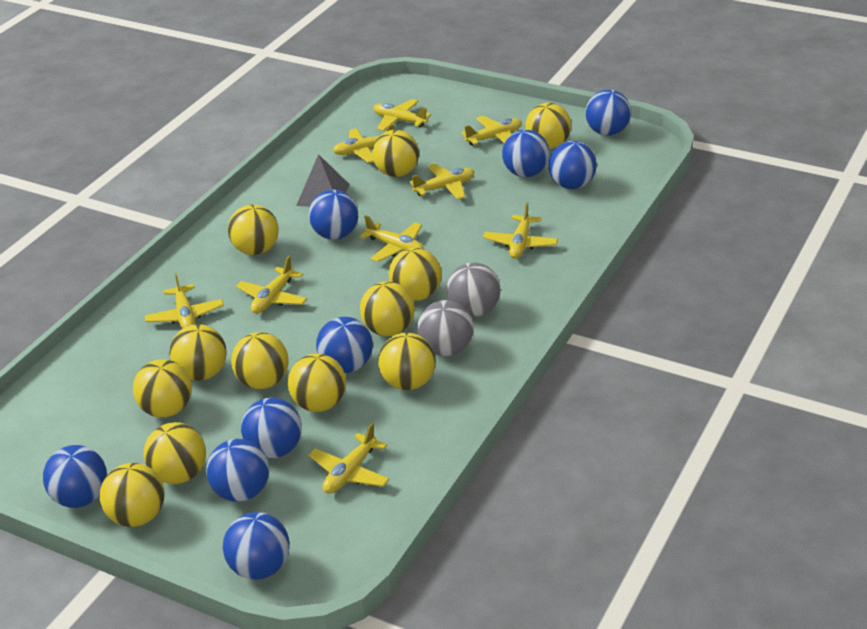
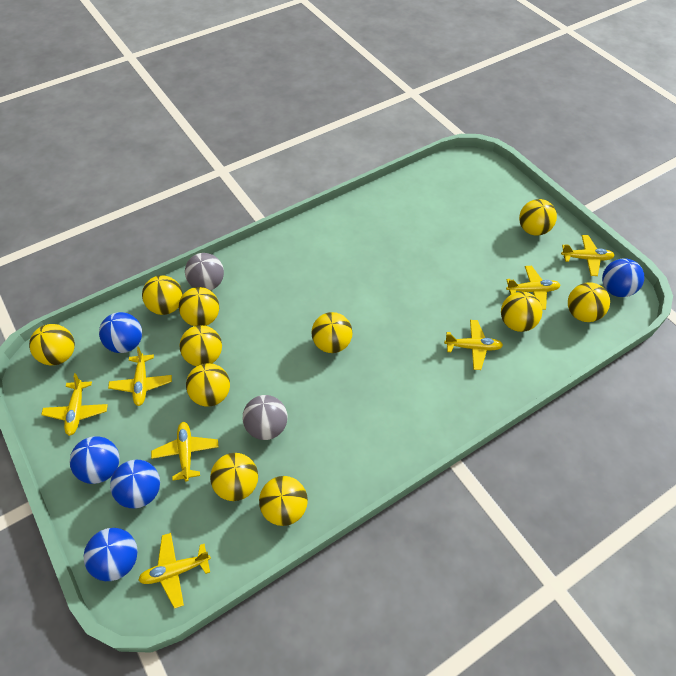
blue ball: 9 -> 5
grey pyramid: 1 -> 0
yellow ball: 12 -> 11
yellow plane: 9 -> 7

